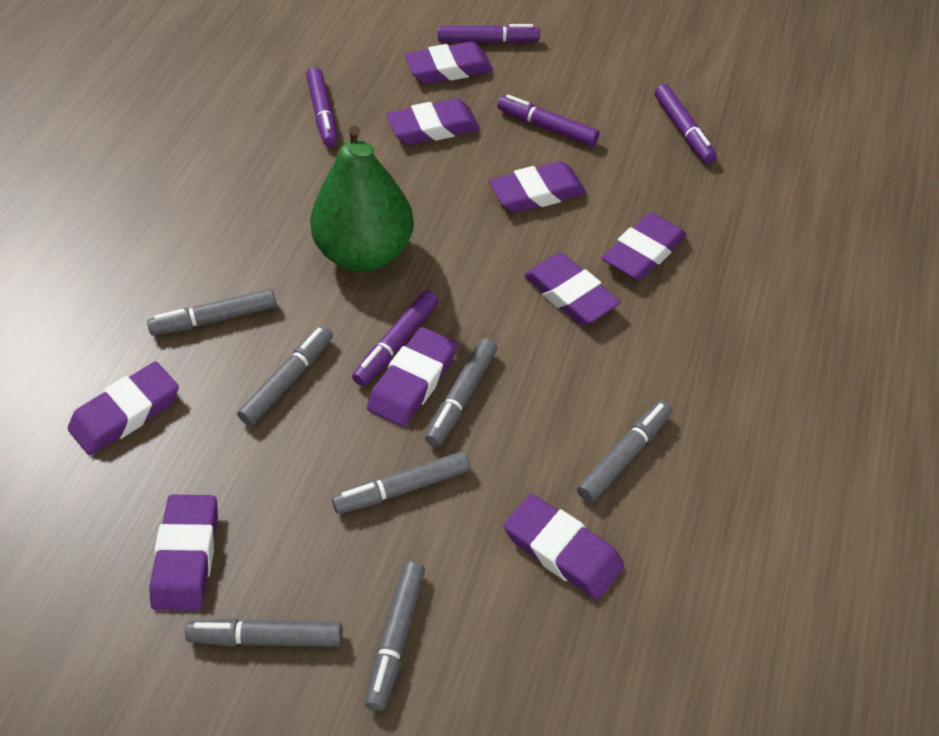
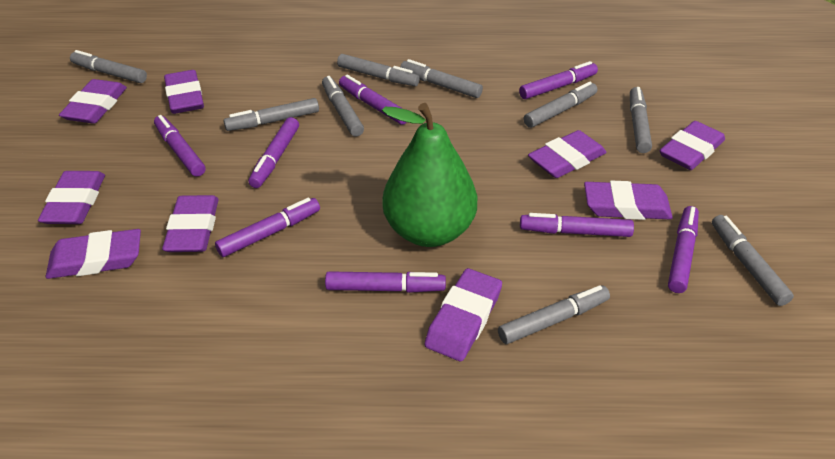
grey marker: 7 -> 9
purple marker: 5 -> 8

